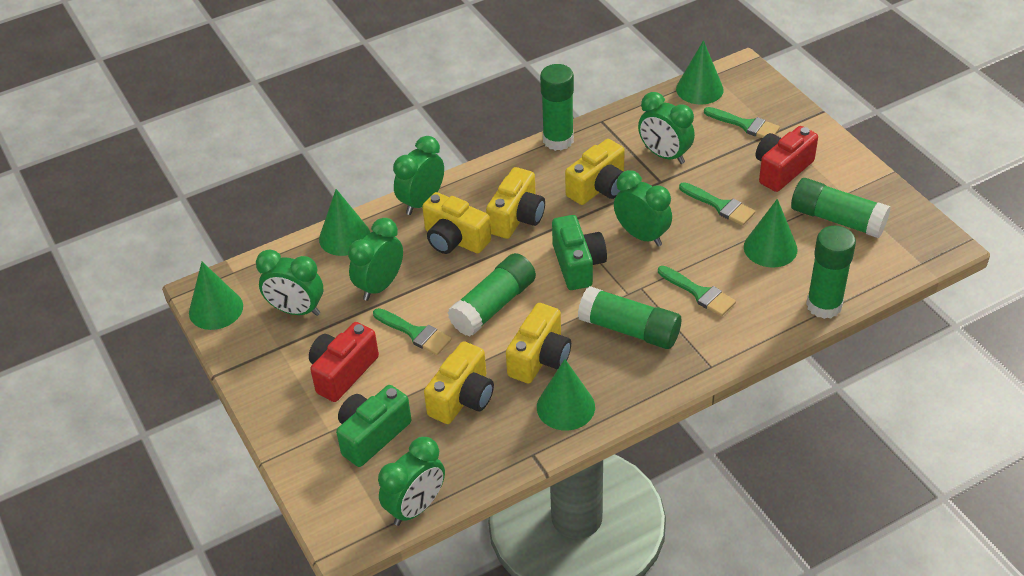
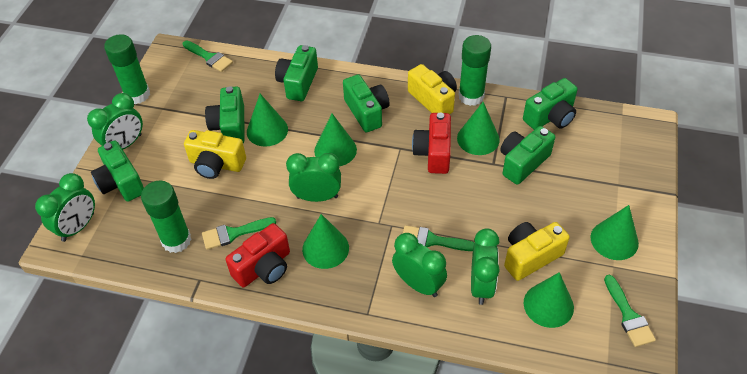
green camera: 2 -> 6
green clock: 6 -> 5
green cone: 5 -> 6
green glue stick: 5 -> 3
yellow camera: 5 -> 3

